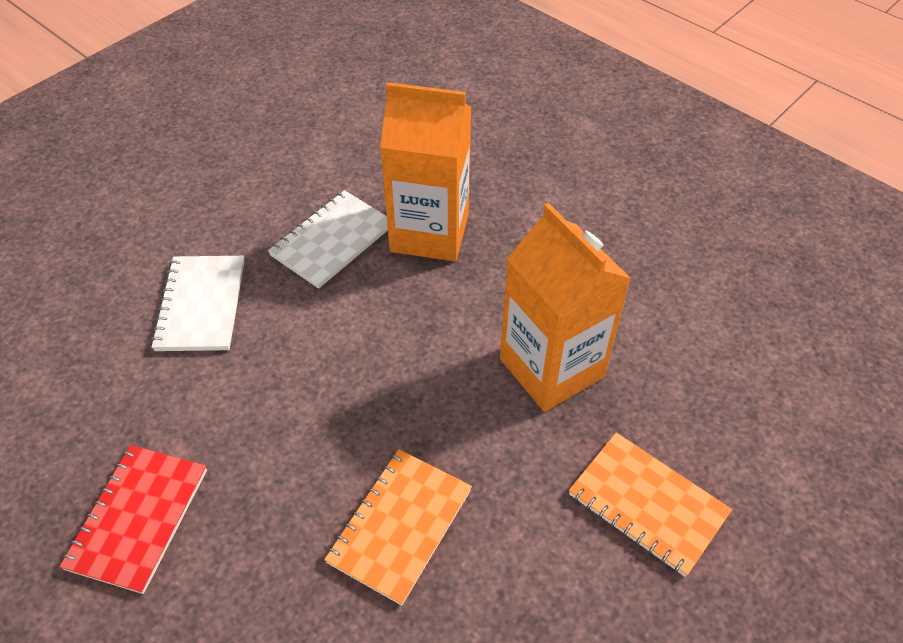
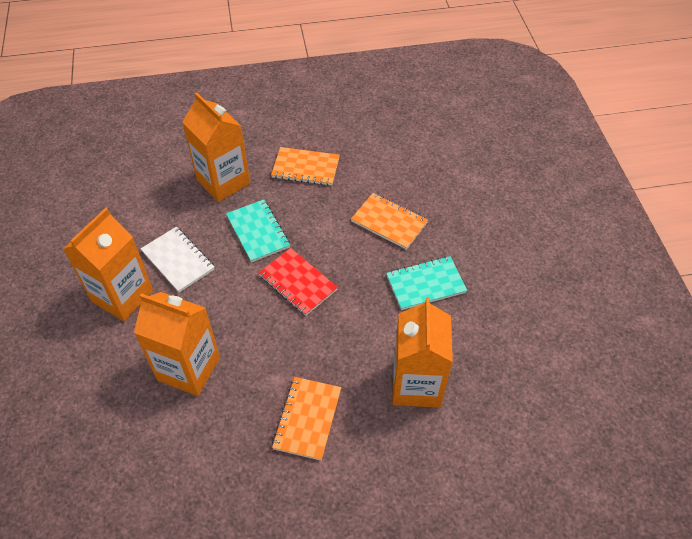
orange carton: 2 -> 4
orange notebook: 2 -> 3
turquoise notebook: 0 -> 2
white notebook: 2 -> 1

